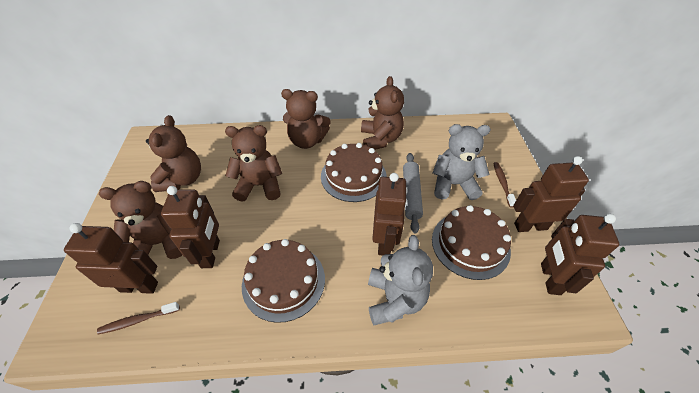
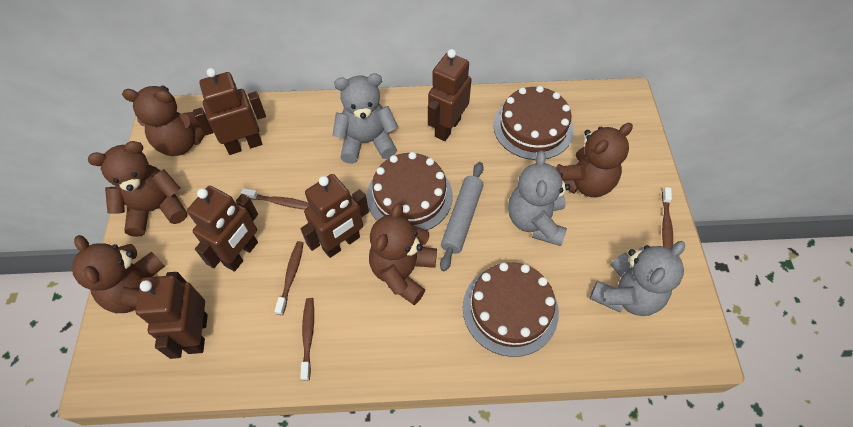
brown toothbrush: 2 -> 4
grey teddy bear: 2 -> 3

